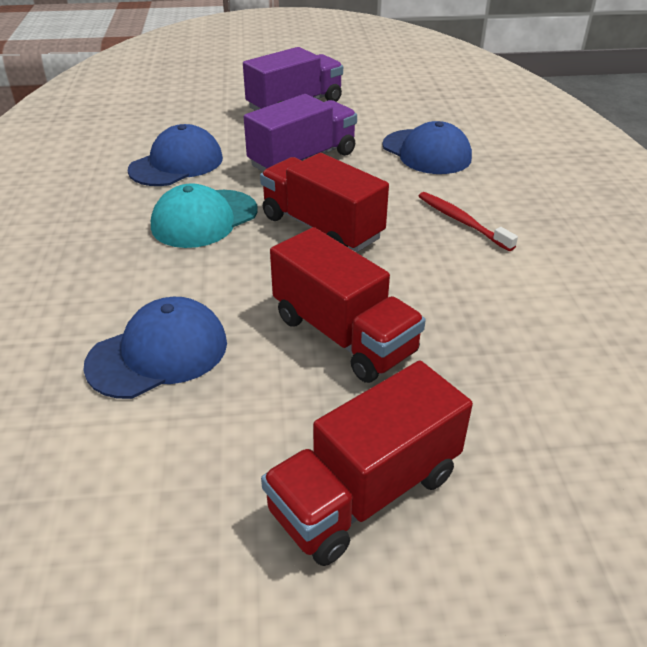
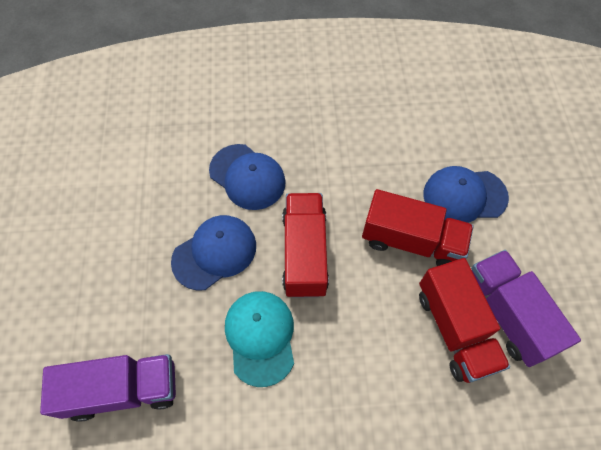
red toothbrush: 1 -> 0

